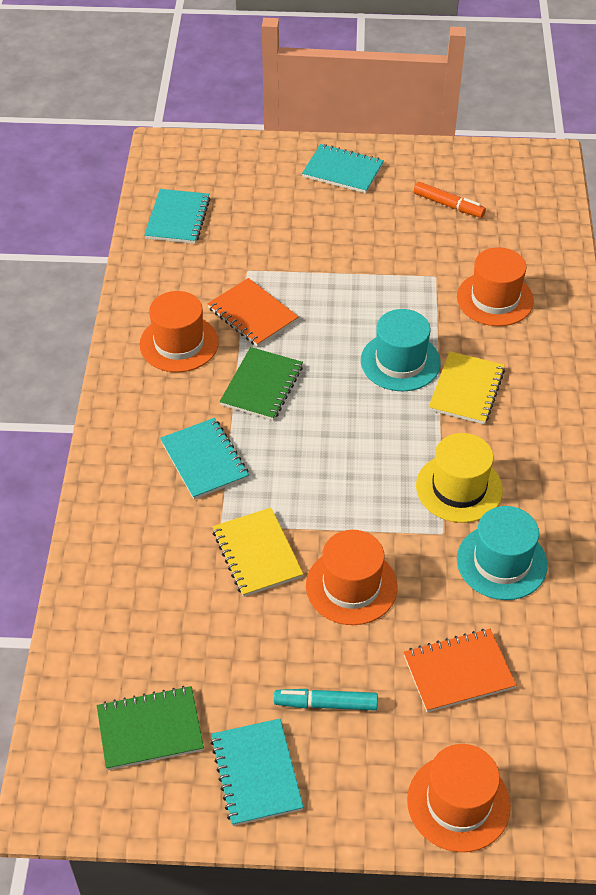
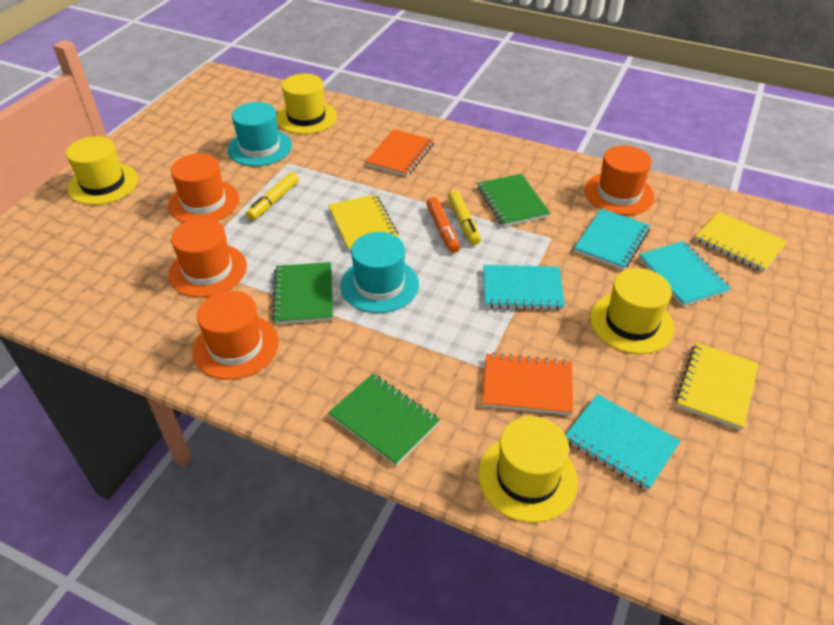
green notebook: 2 -> 3
turquoise marker: 1 -> 0
yellow hat: 1 -> 4
yellow marker: 0 -> 2
yellow notebook: 2 -> 3

